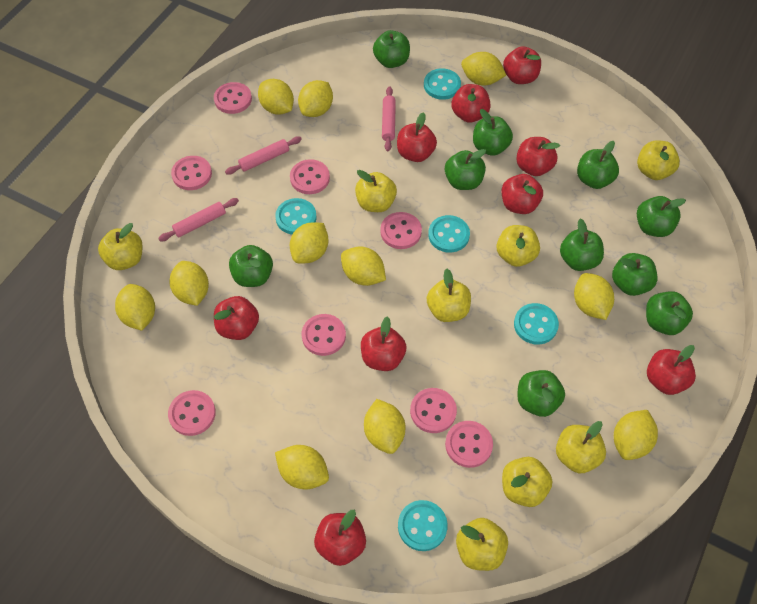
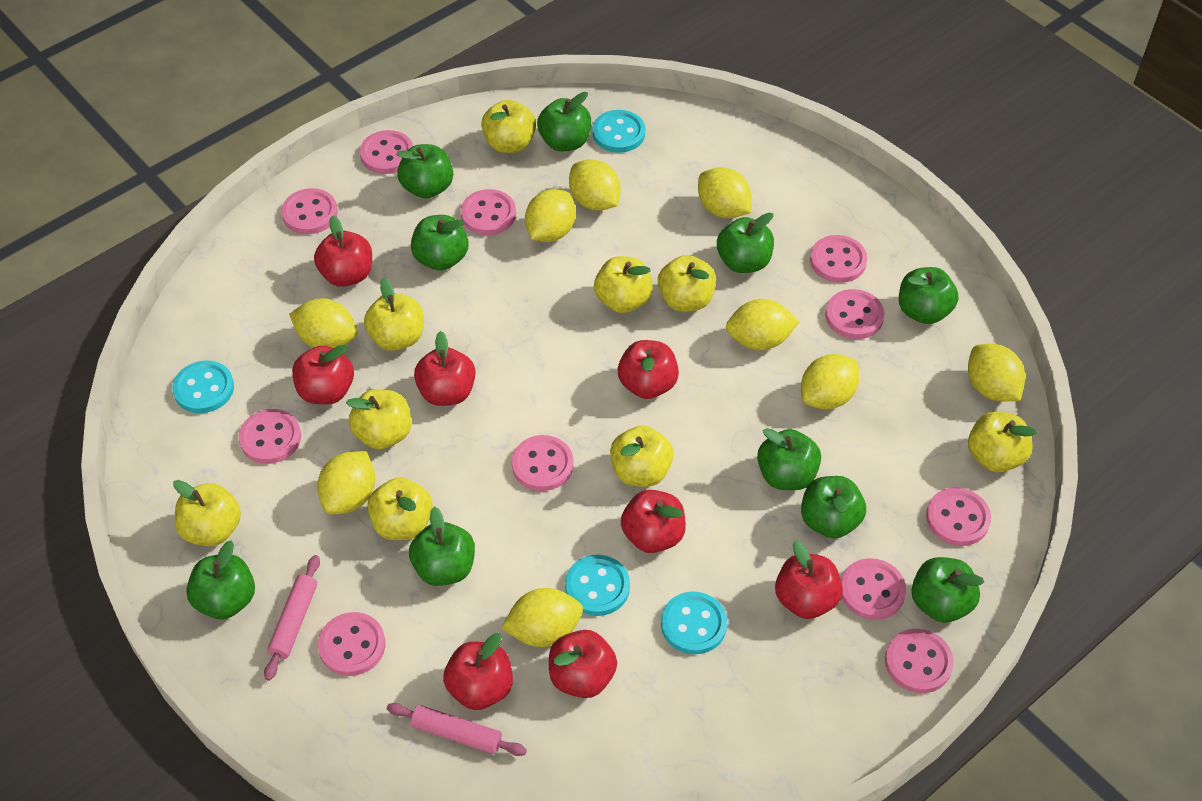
pink button: 8 -> 11
pink rolling pin: 3 -> 2
red apple: 9 -> 8
turquoise button: 5 -> 4
yellow apple: 8 -> 9
yellow lemon: 11 -> 9

